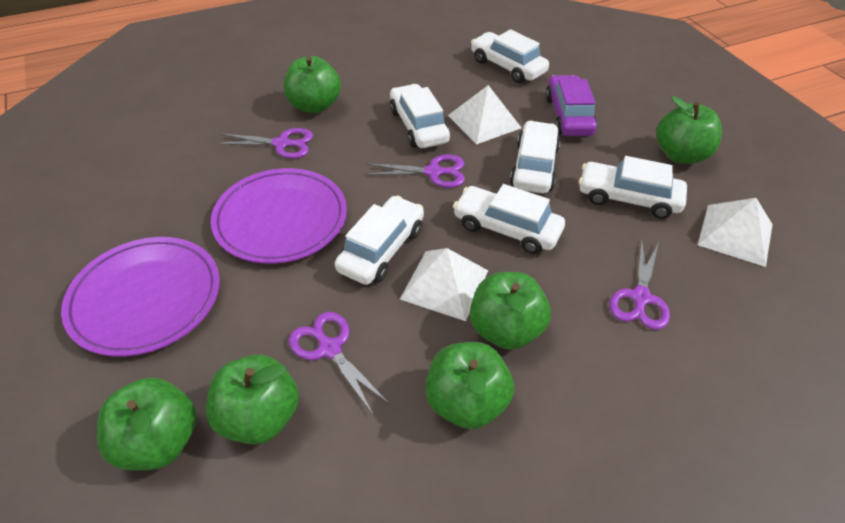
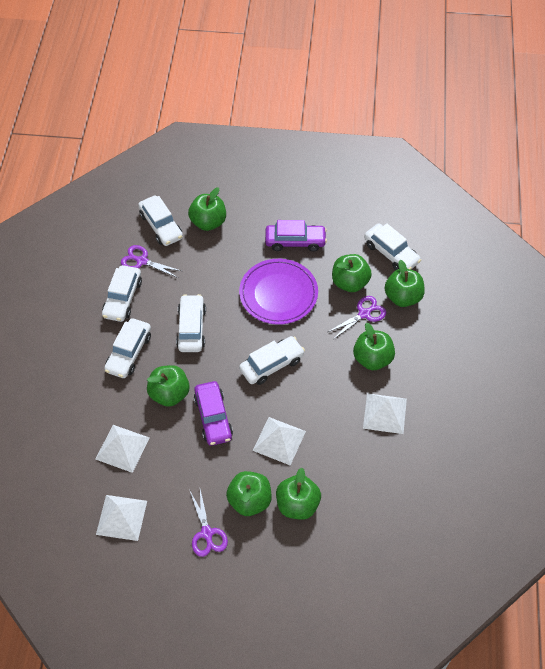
green apple: 6 -> 7
purple car: 1 -> 2
purple plate: 2 -> 1
purple scissors: 4 -> 3
white pyramid: 3 -> 4

